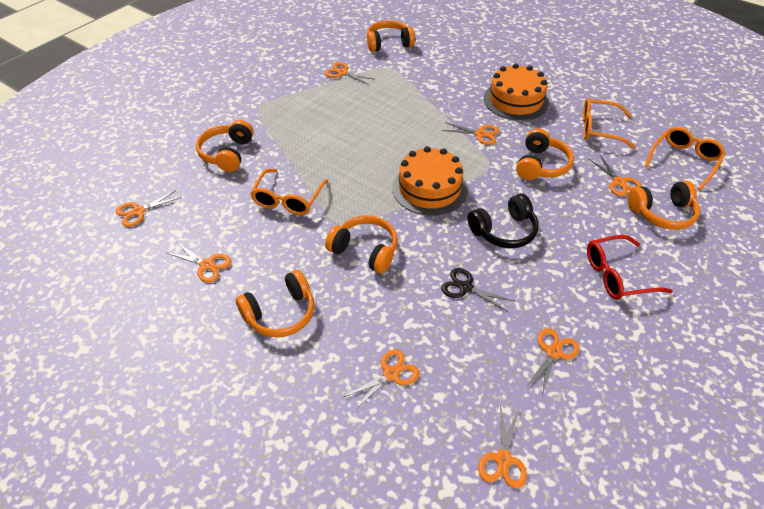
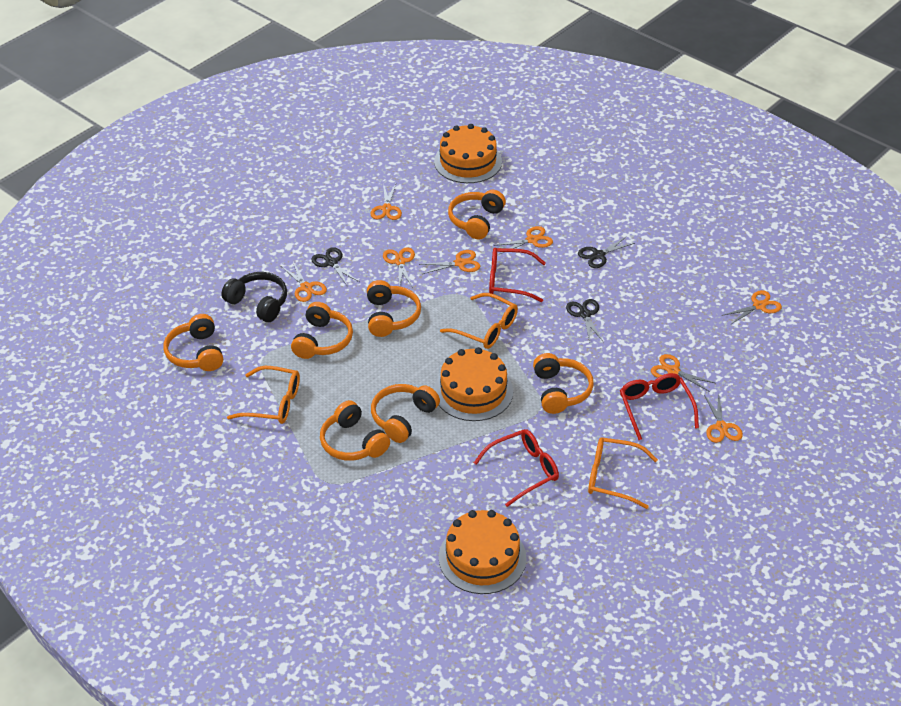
black scissors: 1 -> 3
orange cake: 2 -> 3
orange headphones: 6 -> 7
red glasses: 1 -> 3

